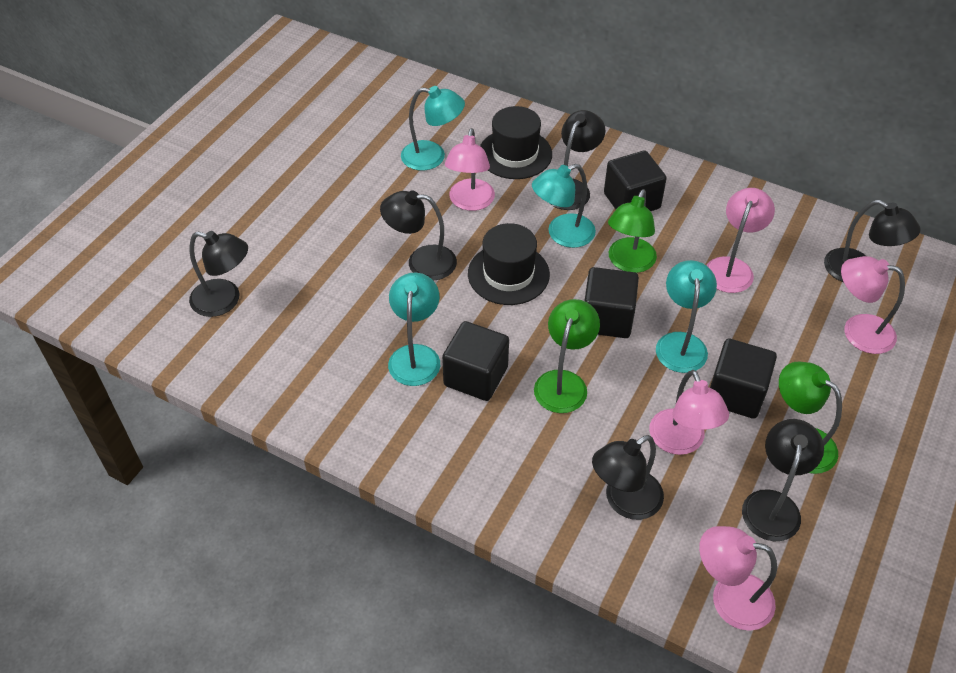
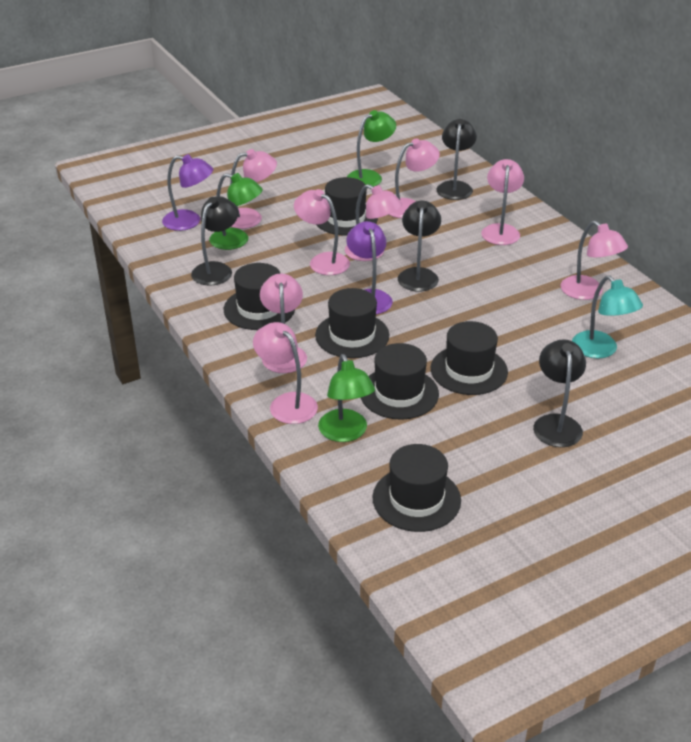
black cube: 4 -> 0
black hat: 2 -> 6
black lamp: 6 -> 4
pink lamp: 5 -> 8
purple lamp: 0 -> 2
turquoise lamp: 4 -> 1

